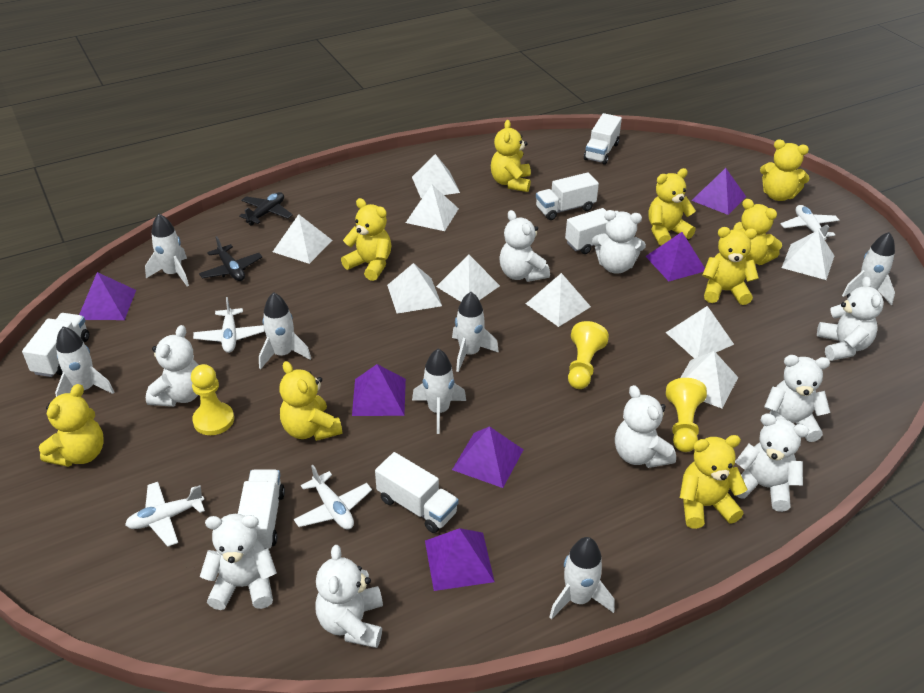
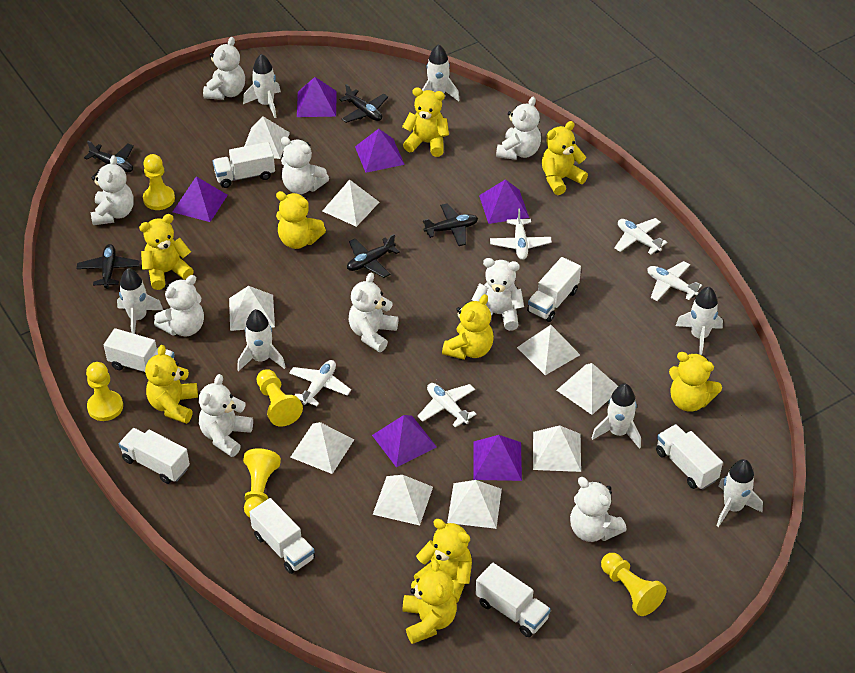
black plane: 2 -> 5
white plane: 4 -> 5
white truck: 6 -> 7
yellow pawn: 3 -> 5

